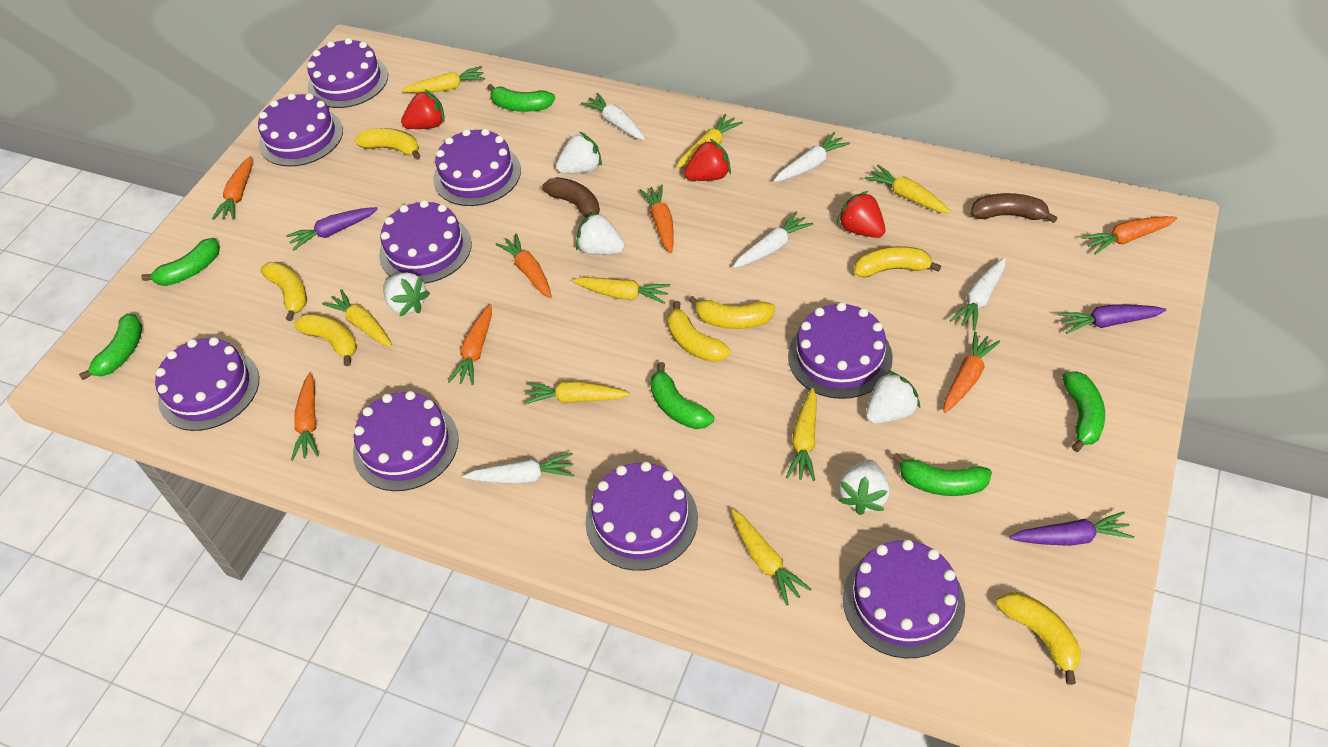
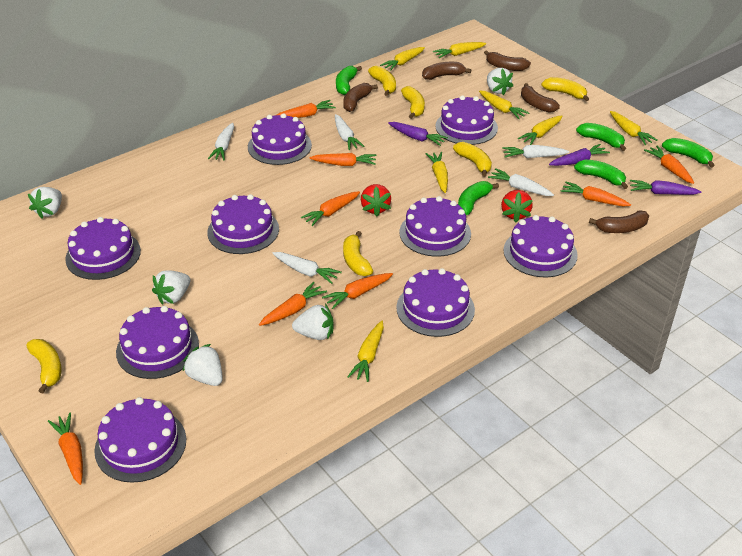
brown banana: 2 -> 5
green banana: 6 -> 5
orange carrot: 7 -> 8
red strawberry: 3 -> 2
yellow banana: 7 -> 6
yellow carrot: 8 -> 7

